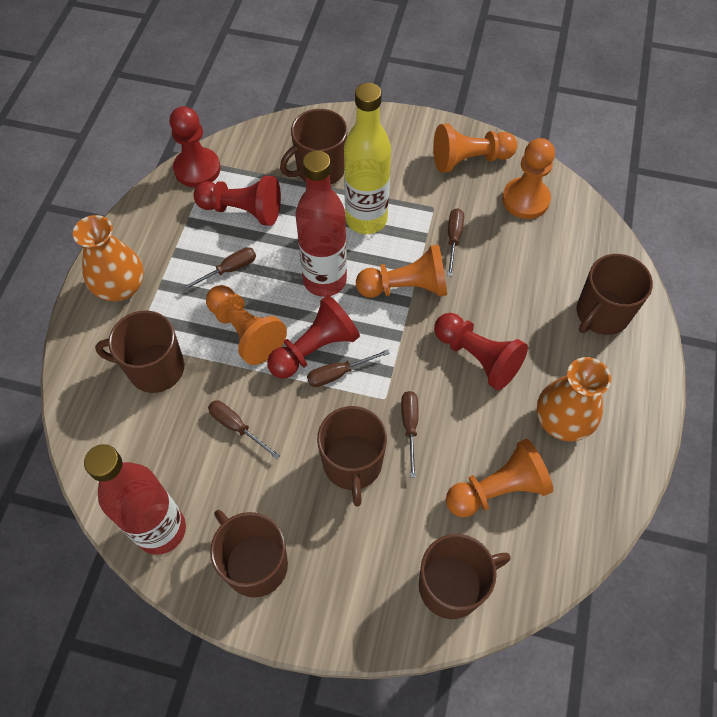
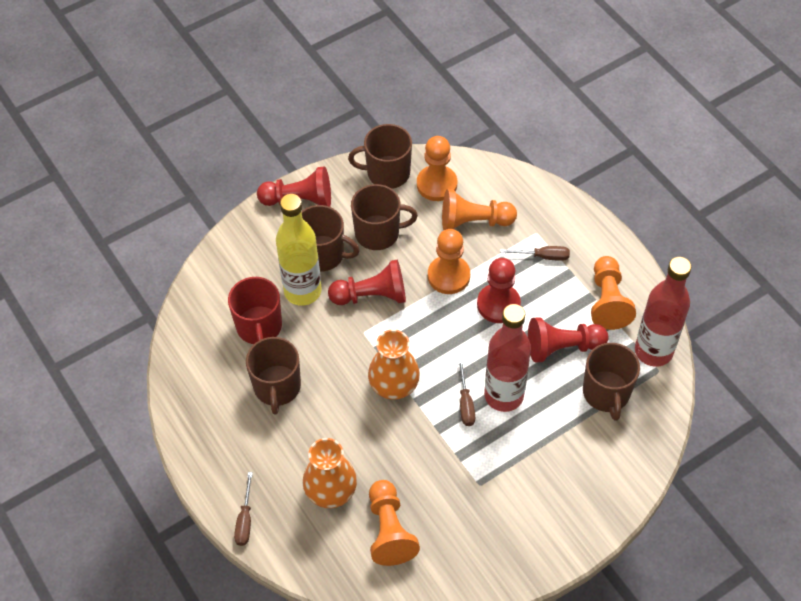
brown mug: 6 -> 5
brown screwdriver: 5 -> 3
red mug: 0 -> 1

